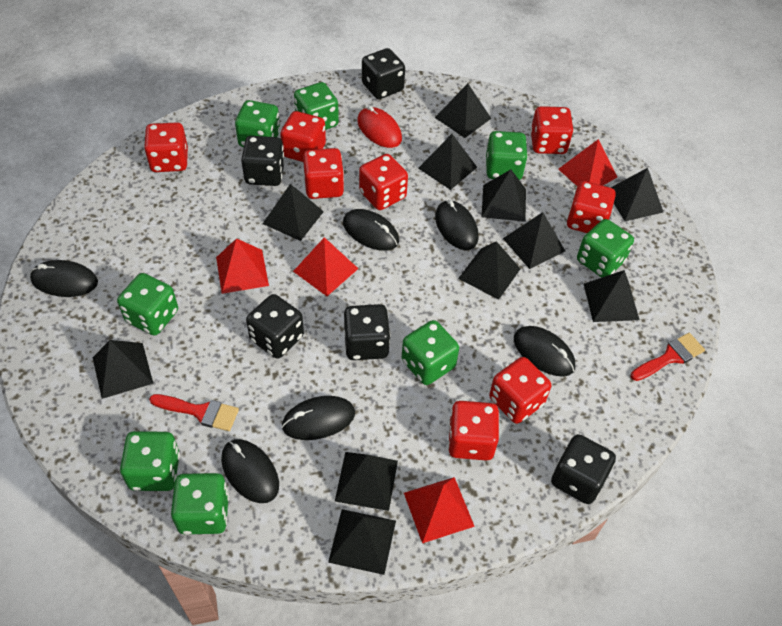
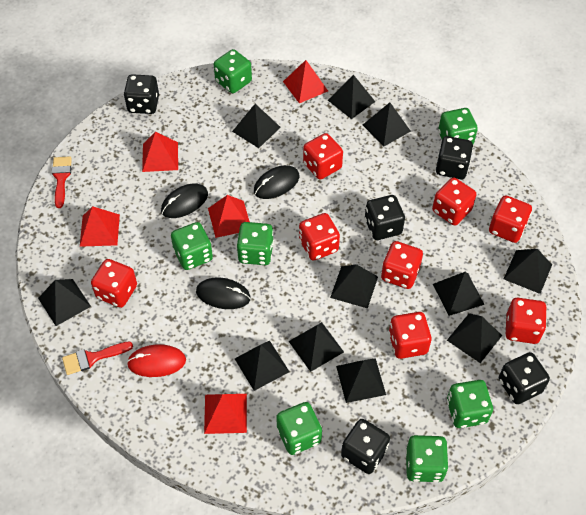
black mouse: 6 -> 3
green dice: 8 -> 7
red pyramid: 4 -> 5

